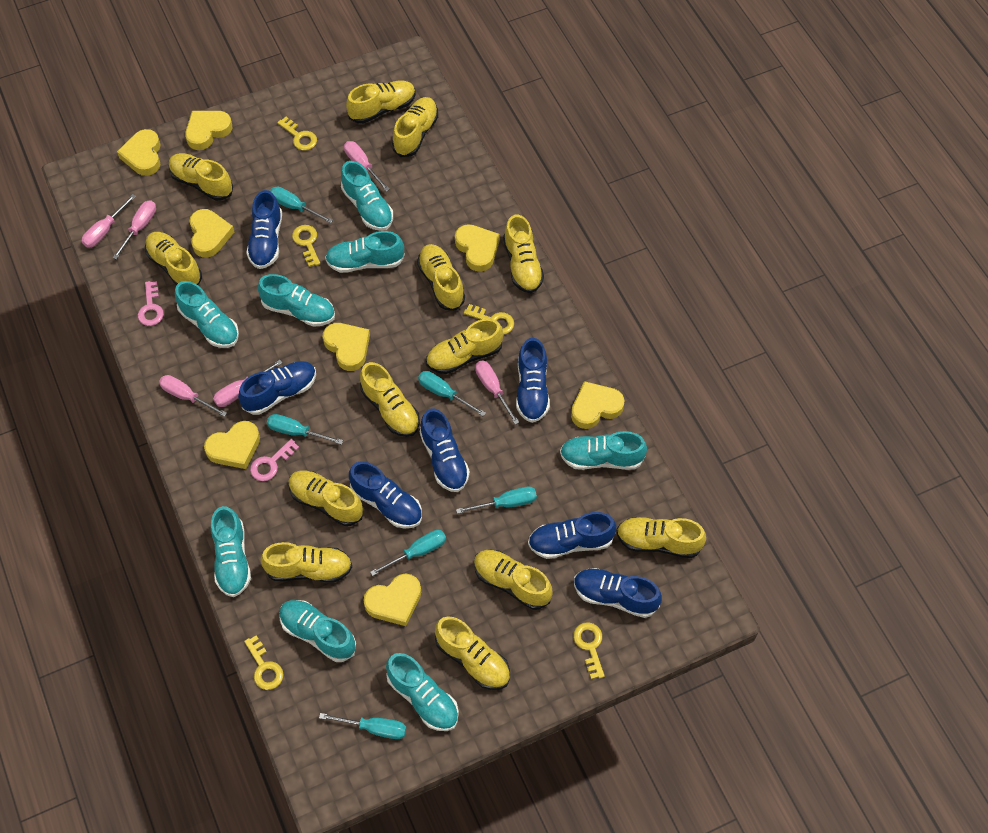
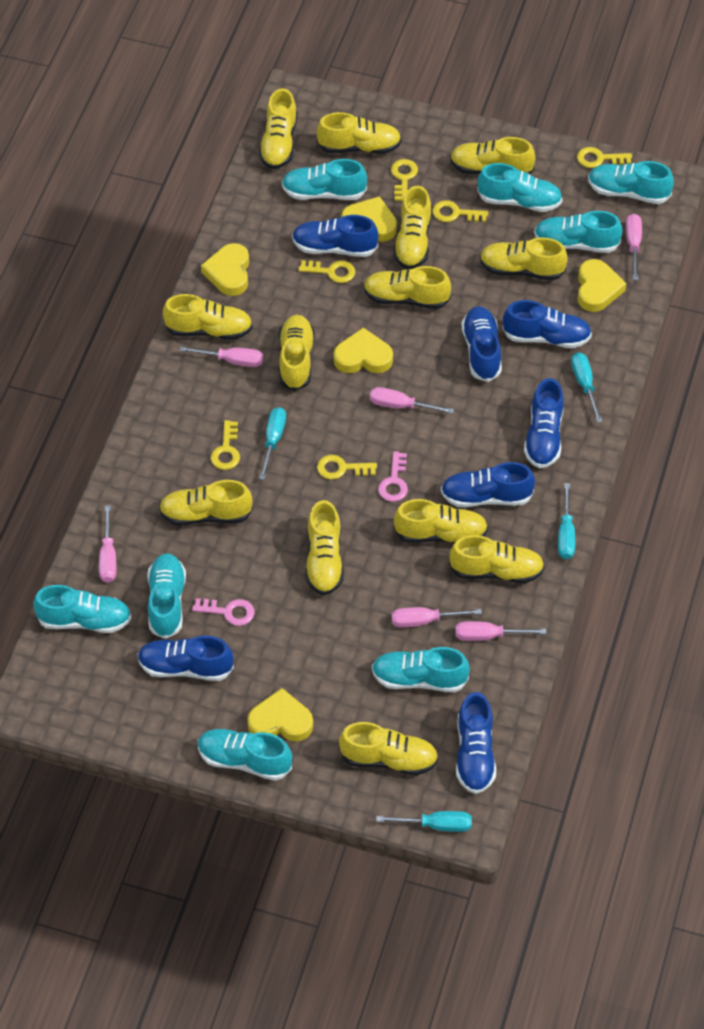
turquoise screwdriver: 6 -> 4
yellow heart: 8 -> 5
yellow key: 5 -> 6

